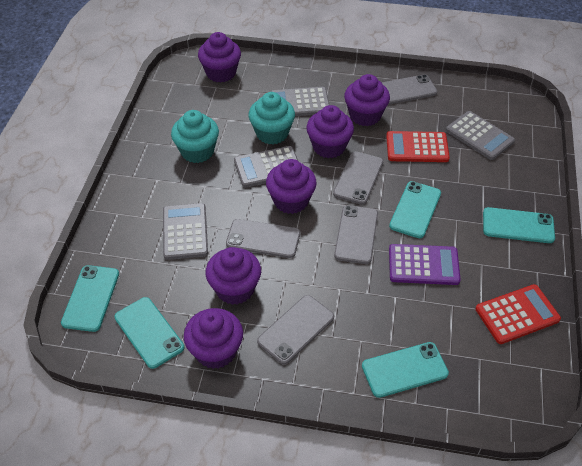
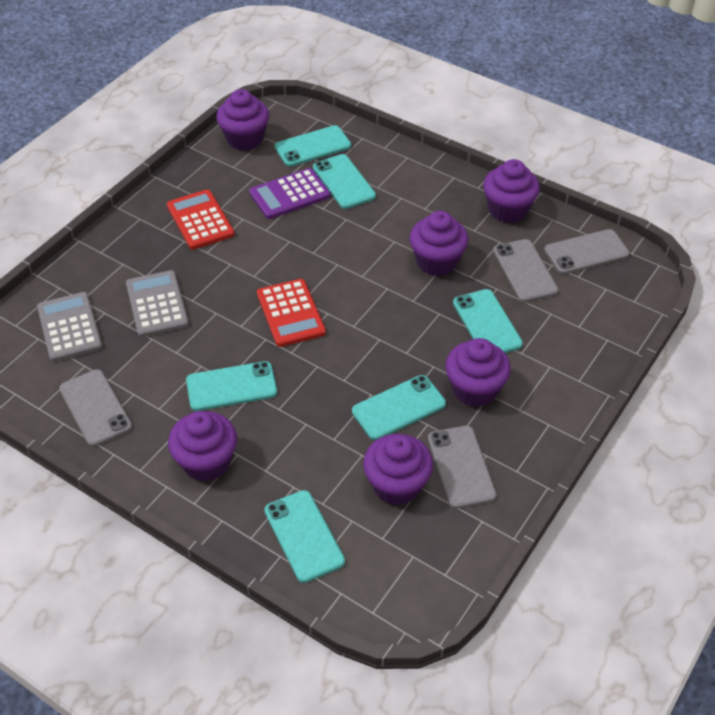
grey calculator: 4 -> 2
grey phone: 5 -> 4
turquoise cupcake: 2 -> 0
turquoise phone: 5 -> 6

